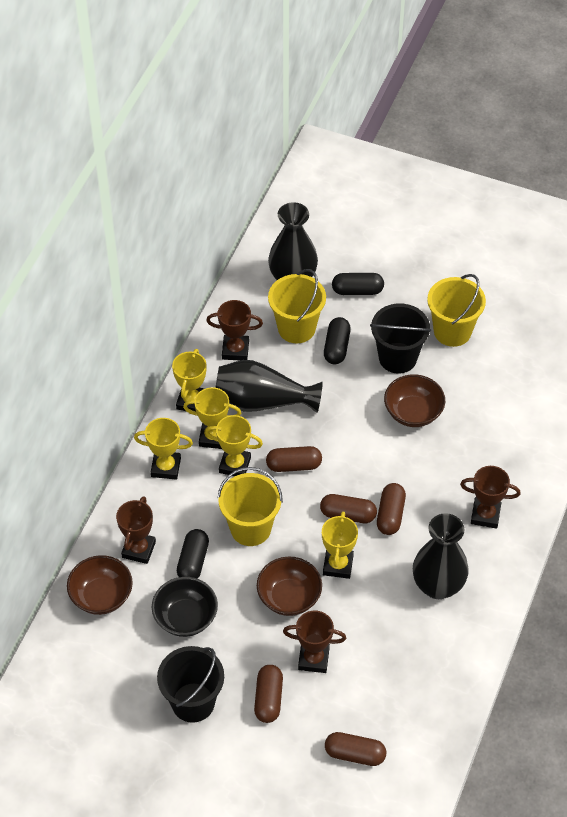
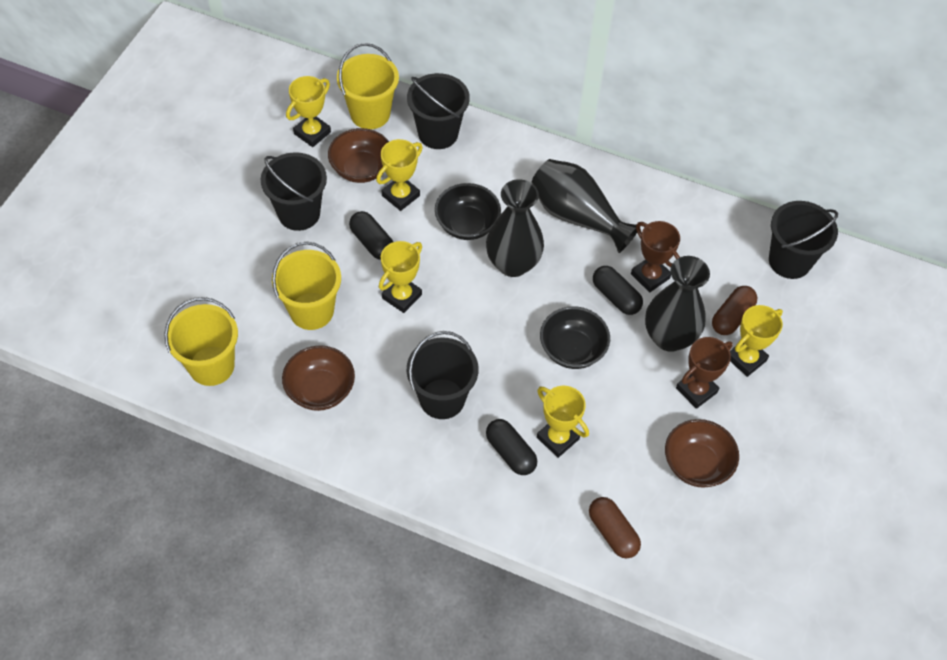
black bowl: 1 -> 2
black bucket: 2 -> 4
brown capsule: 5 -> 2
brown trophy: 4 -> 2

